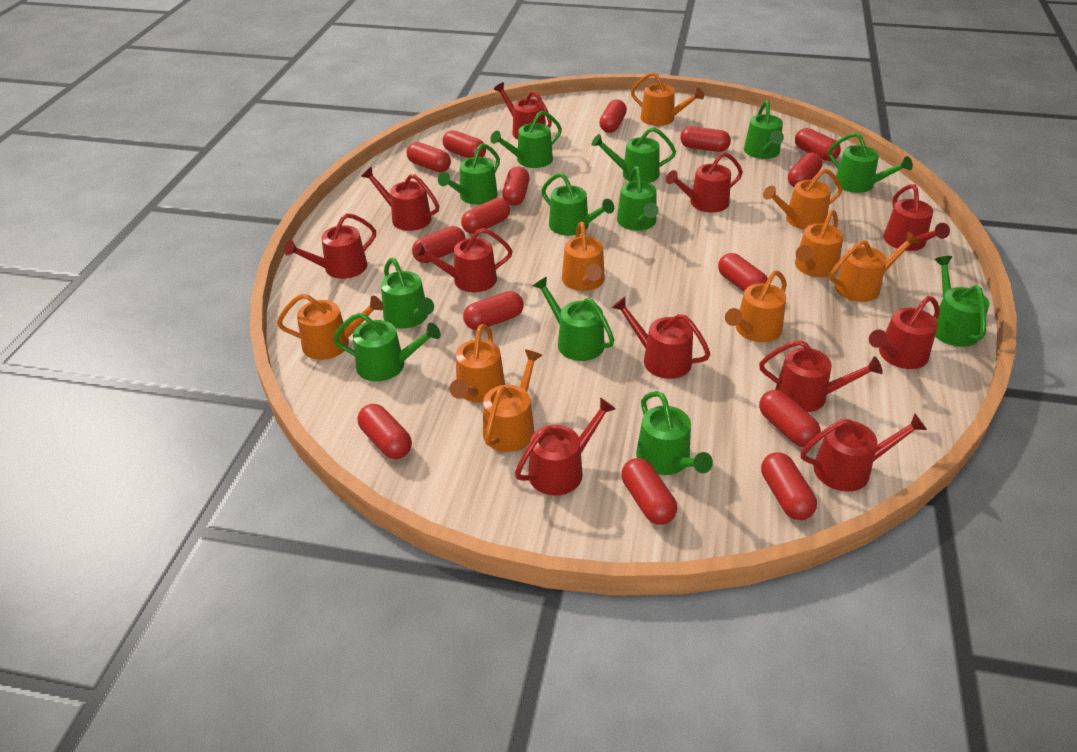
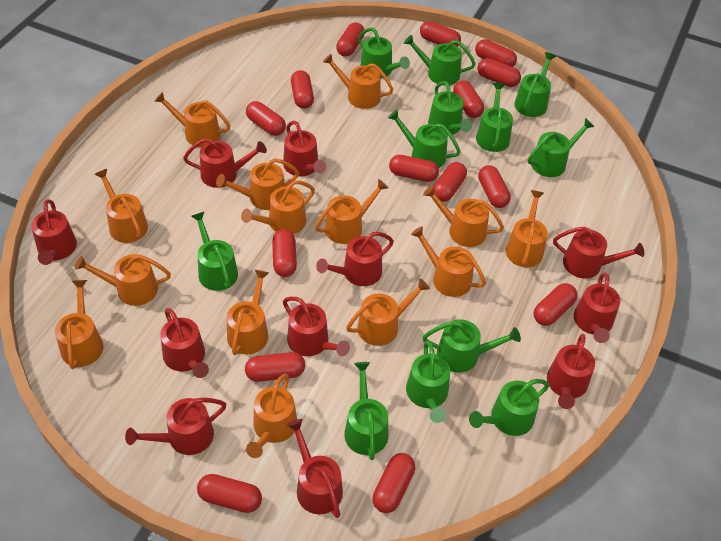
orange watering can: 9 -> 14

